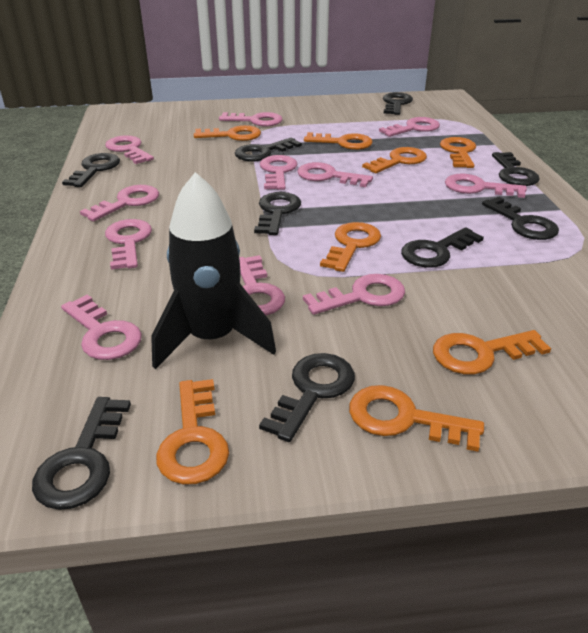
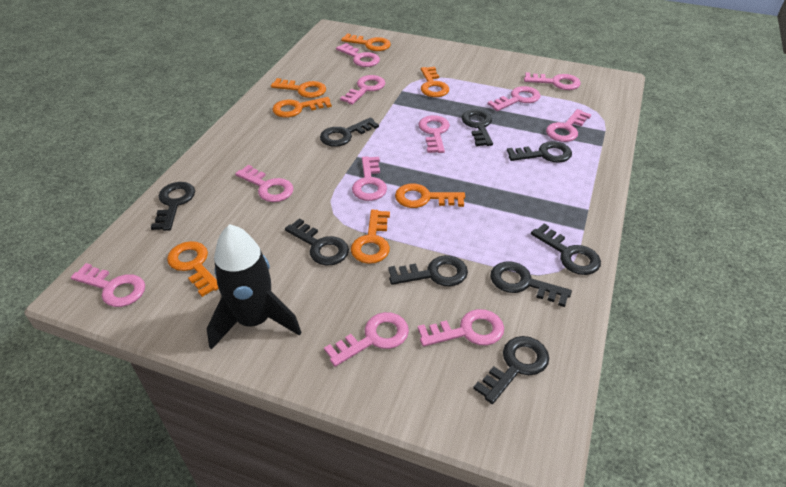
orange key: 8 -> 7

